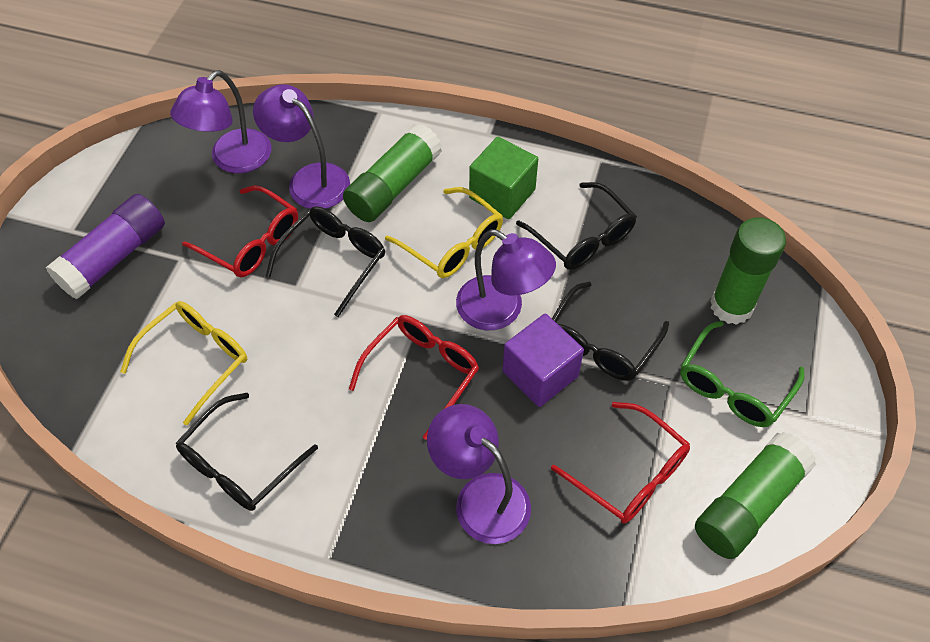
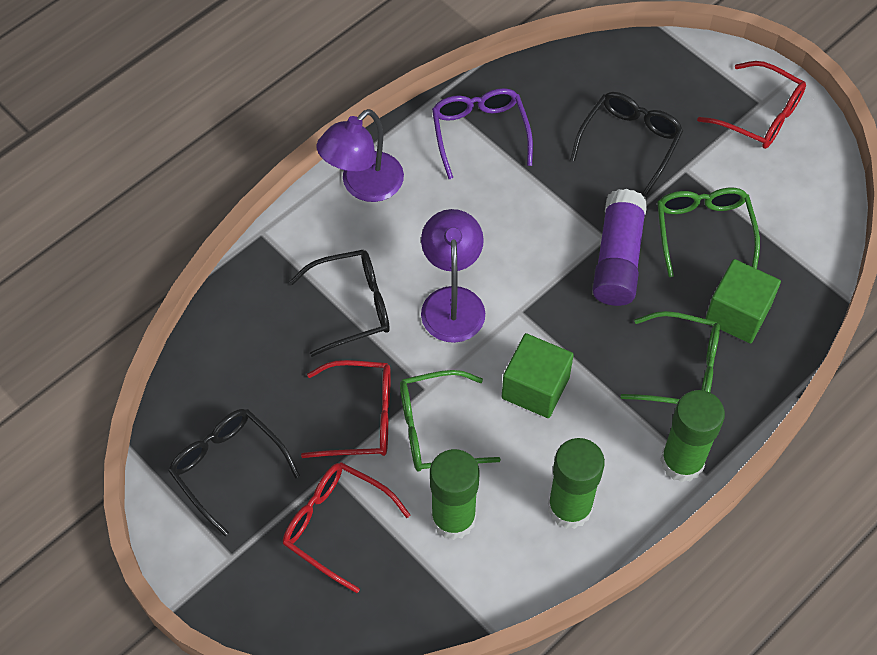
black glasses: 4 -> 3
green cube: 1 -> 2
green glasses: 1 -> 3
purple cube: 1 -> 0
purple glasses: 0 -> 1
purple lamp: 4 -> 2
yellow glasses: 2 -> 0

